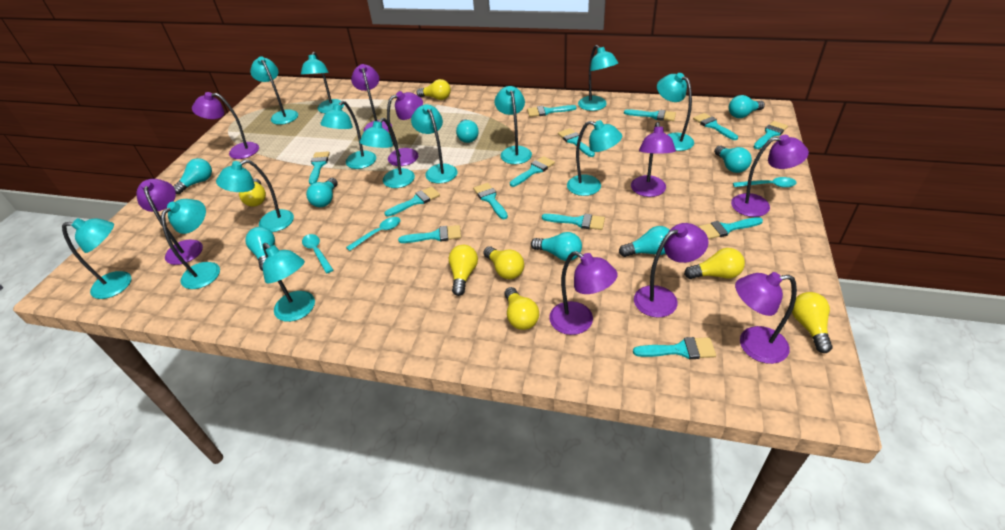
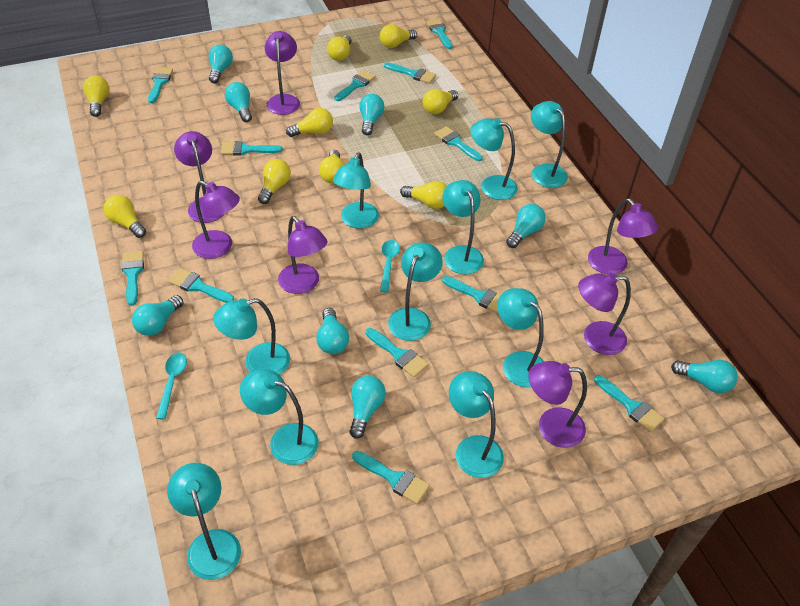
purple lamp: 9 -> 7
turquoise brush: 13 -> 12
turquoise lamp: 13 -> 10
turquoise spoon: 3 -> 2
yellow light bulb: 7 -> 9

